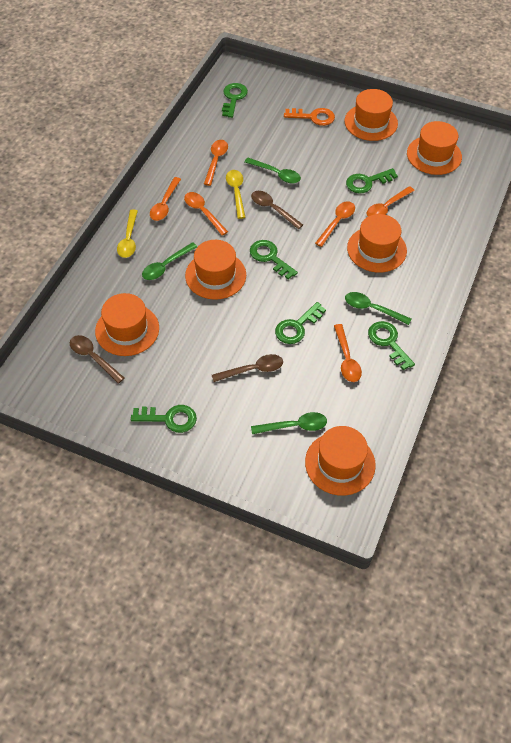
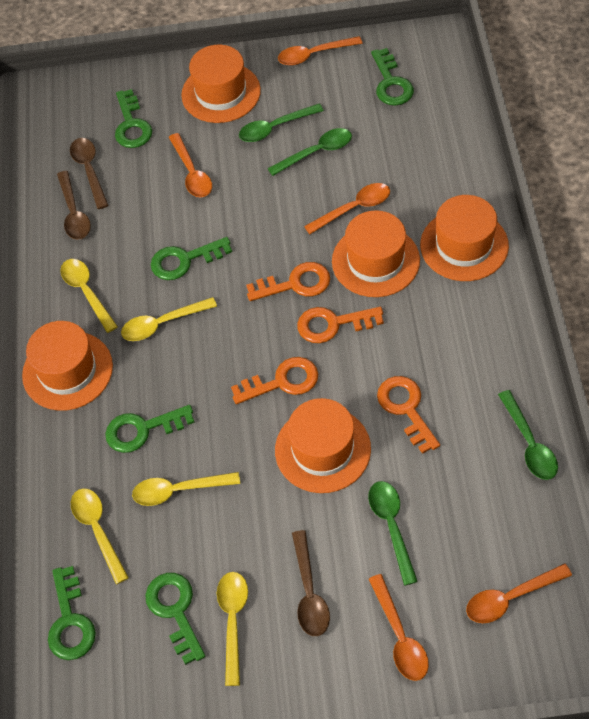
orange hat: 6 -> 5
orange key: 1 -> 4
orange spoon: 6 -> 5
yellow spoon: 2 -> 5

